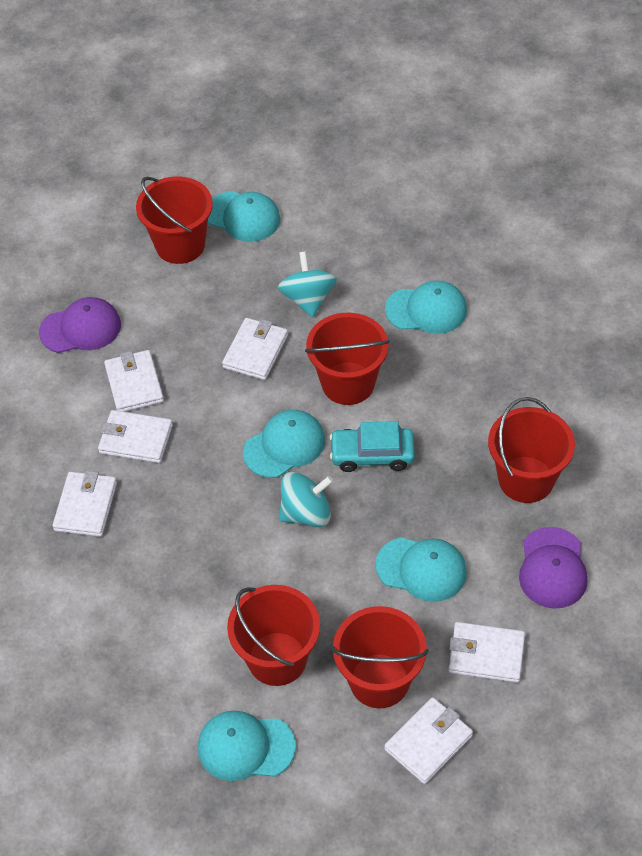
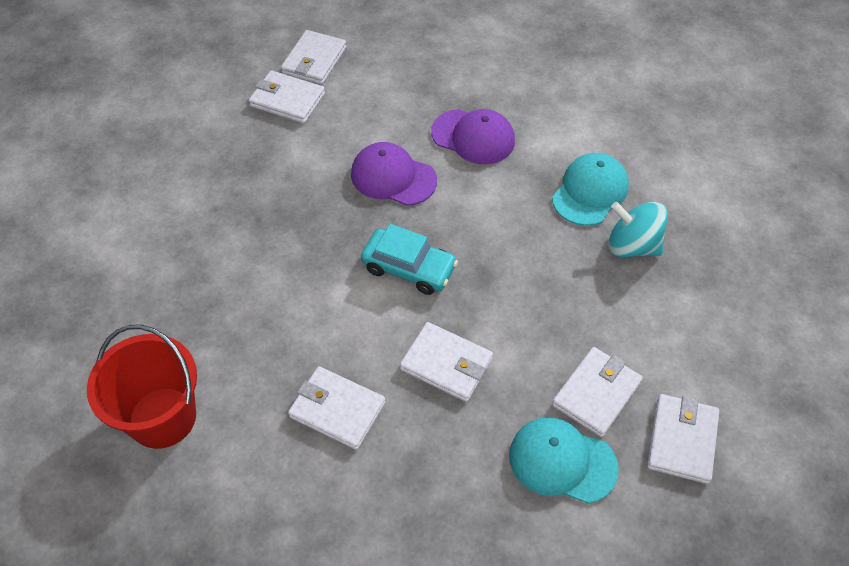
red bucket: 5 -> 1
turquoise cap: 5 -> 2
turquoise spinning top: 2 -> 1

